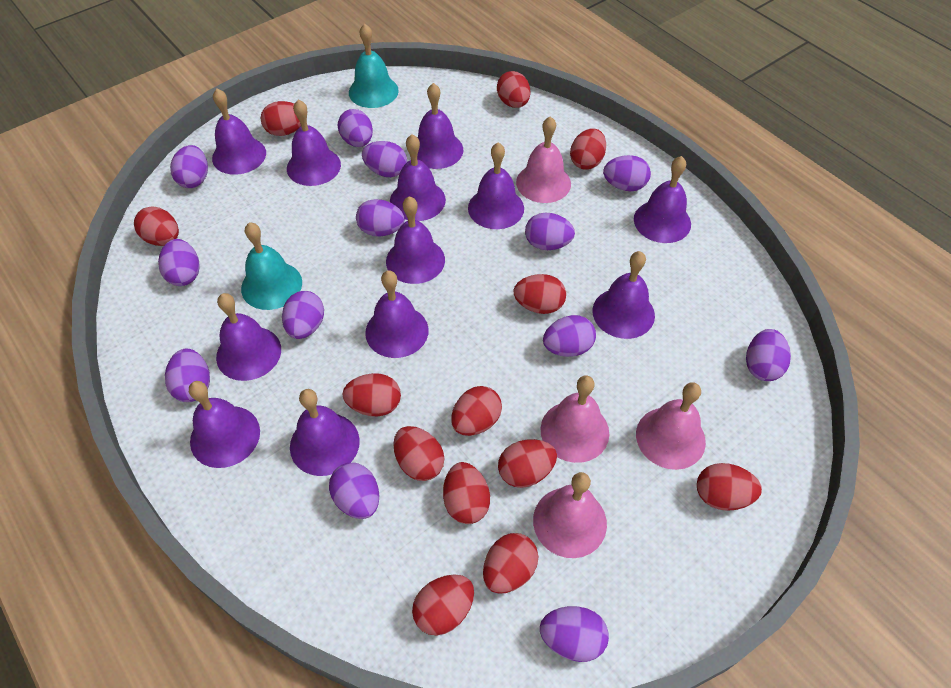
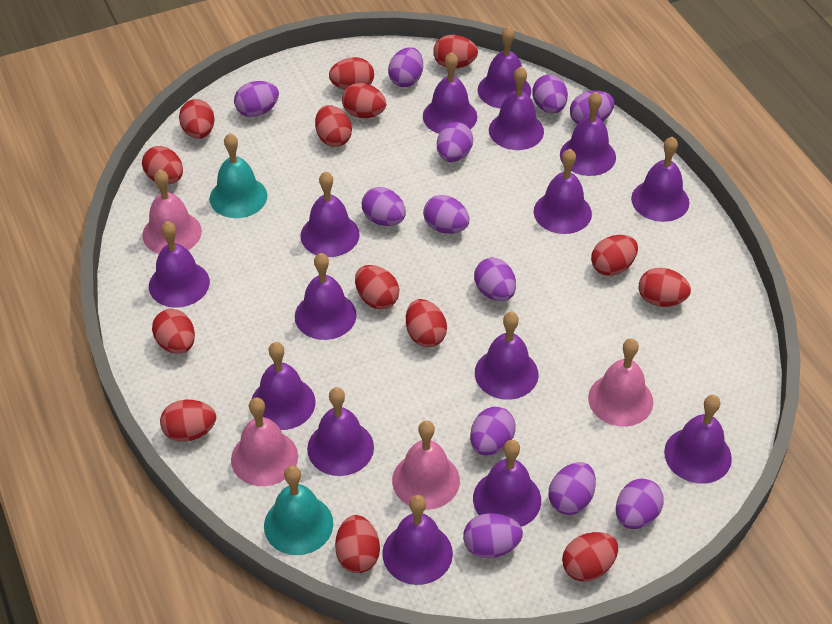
purple bell: 12 -> 15
purple egg: 13 -> 12
red egg: 13 -> 14

